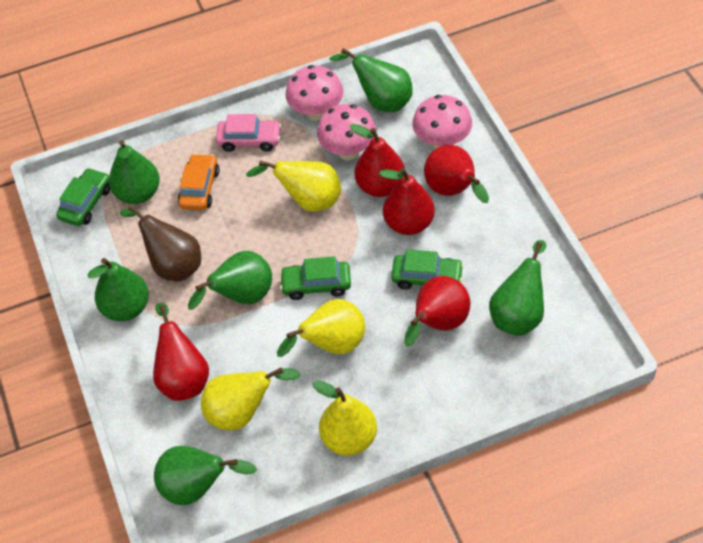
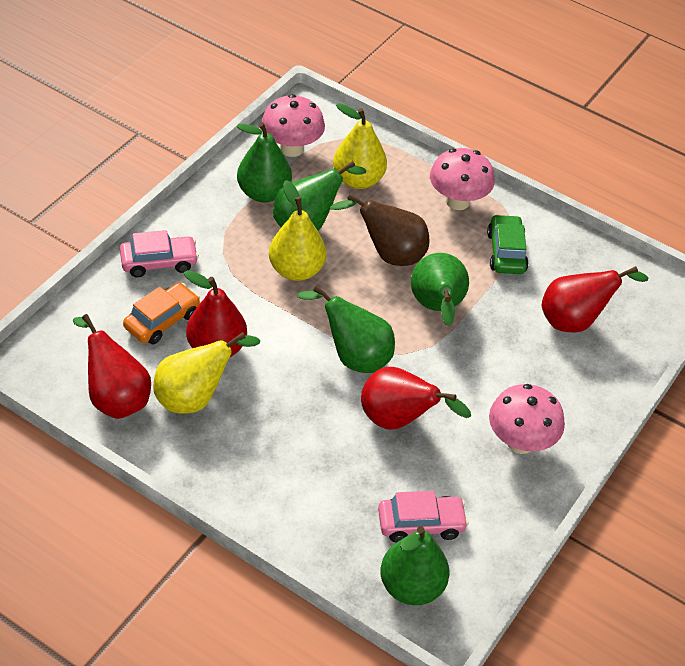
green car: 3 -> 1
green pear: 6 -> 5
pink car: 1 -> 2
red pear: 5 -> 4
yellow pear: 4 -> 3

